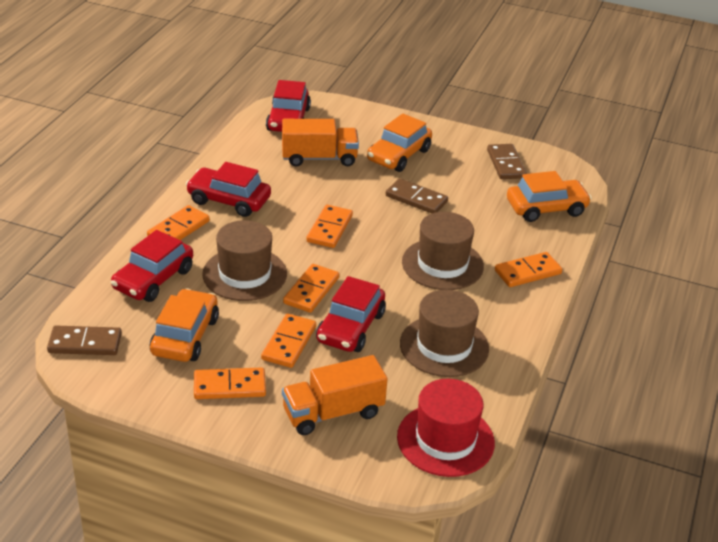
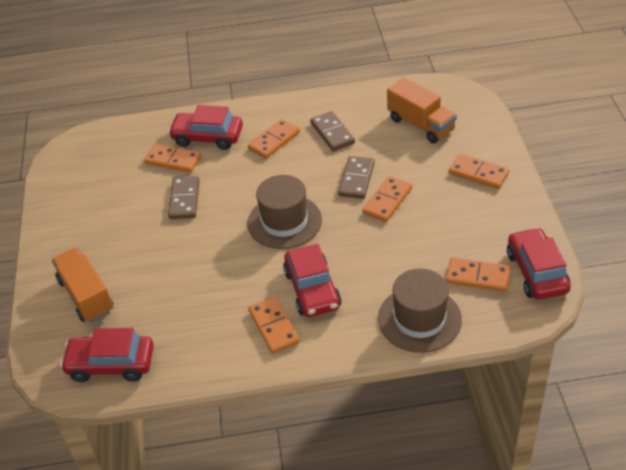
brown hat: 3 -> 2
orange car: 3 -> 0
red hat: 1 -> 0

